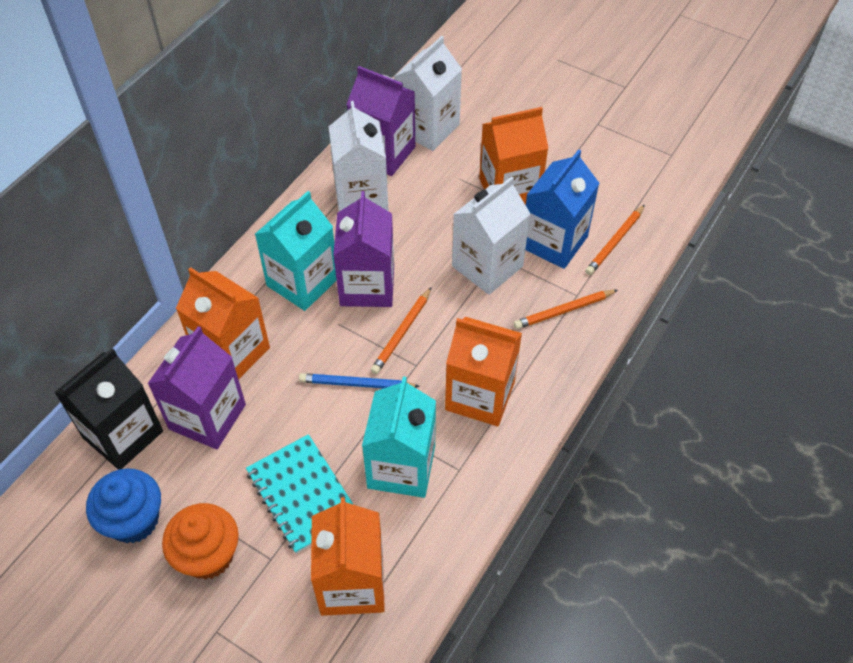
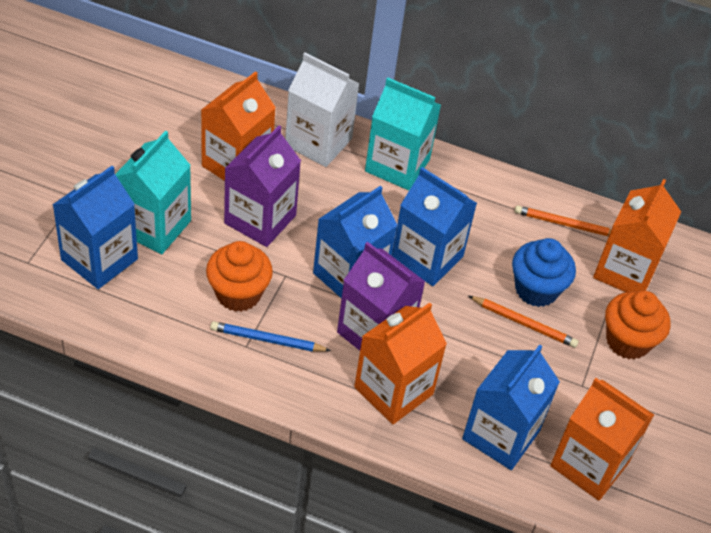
black carton: 1 -> 0
blue carton: 1 -> 4
orange cupcake: 1 -> 2
orange pencil: 3 -> 2
purple carton: 3 -> 2
turquoise notebook: 1 -> 0
white carton: 3 -> 1

